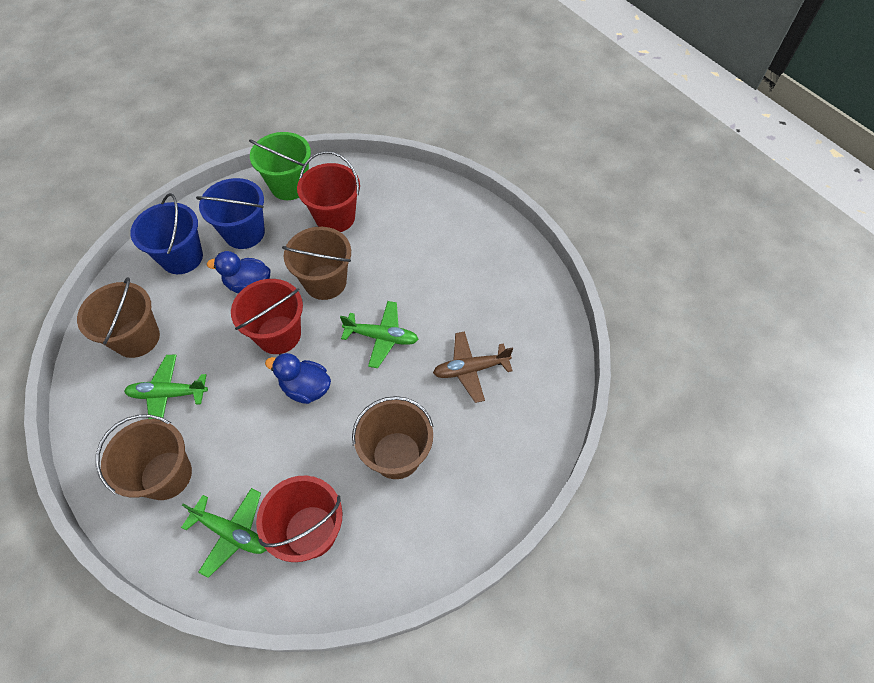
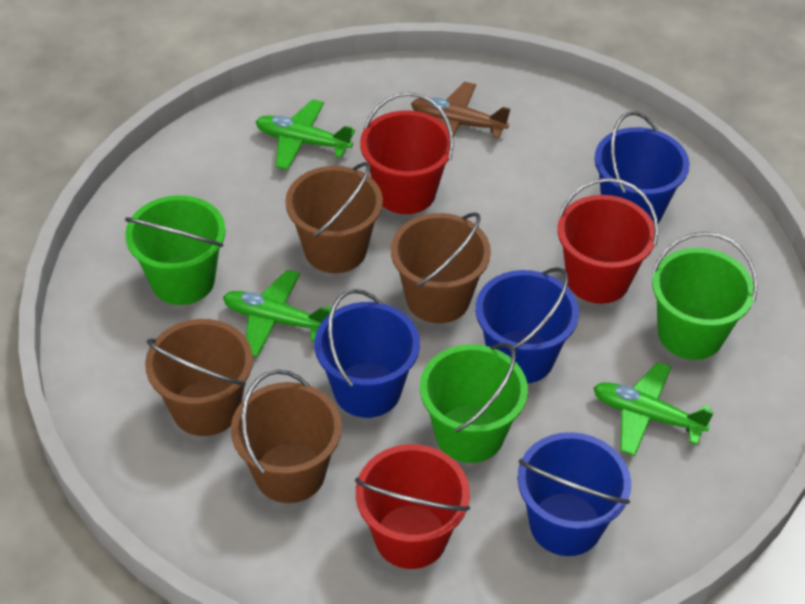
blue bucket: 2 -> 4
blue duck: 2 -> 0
green bucket: 1 -> 3

